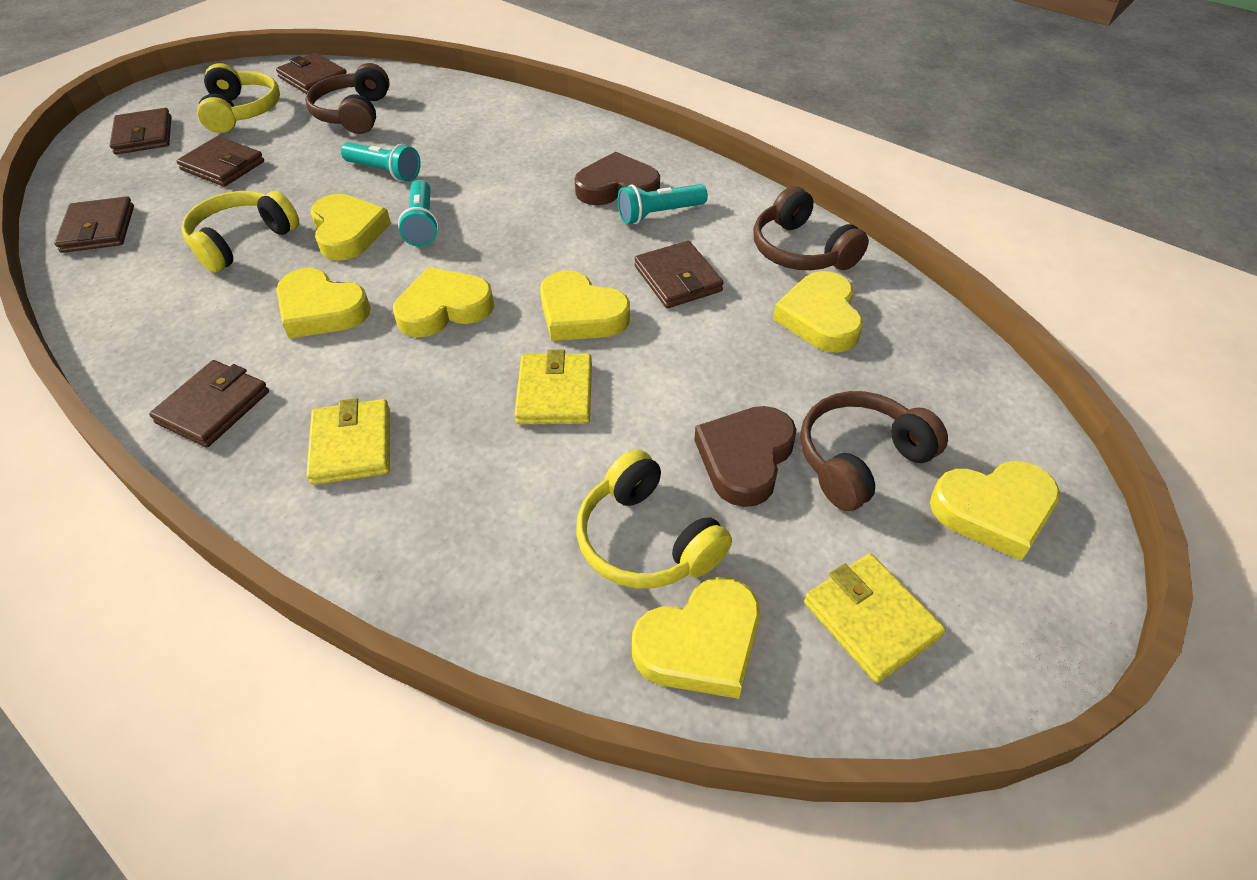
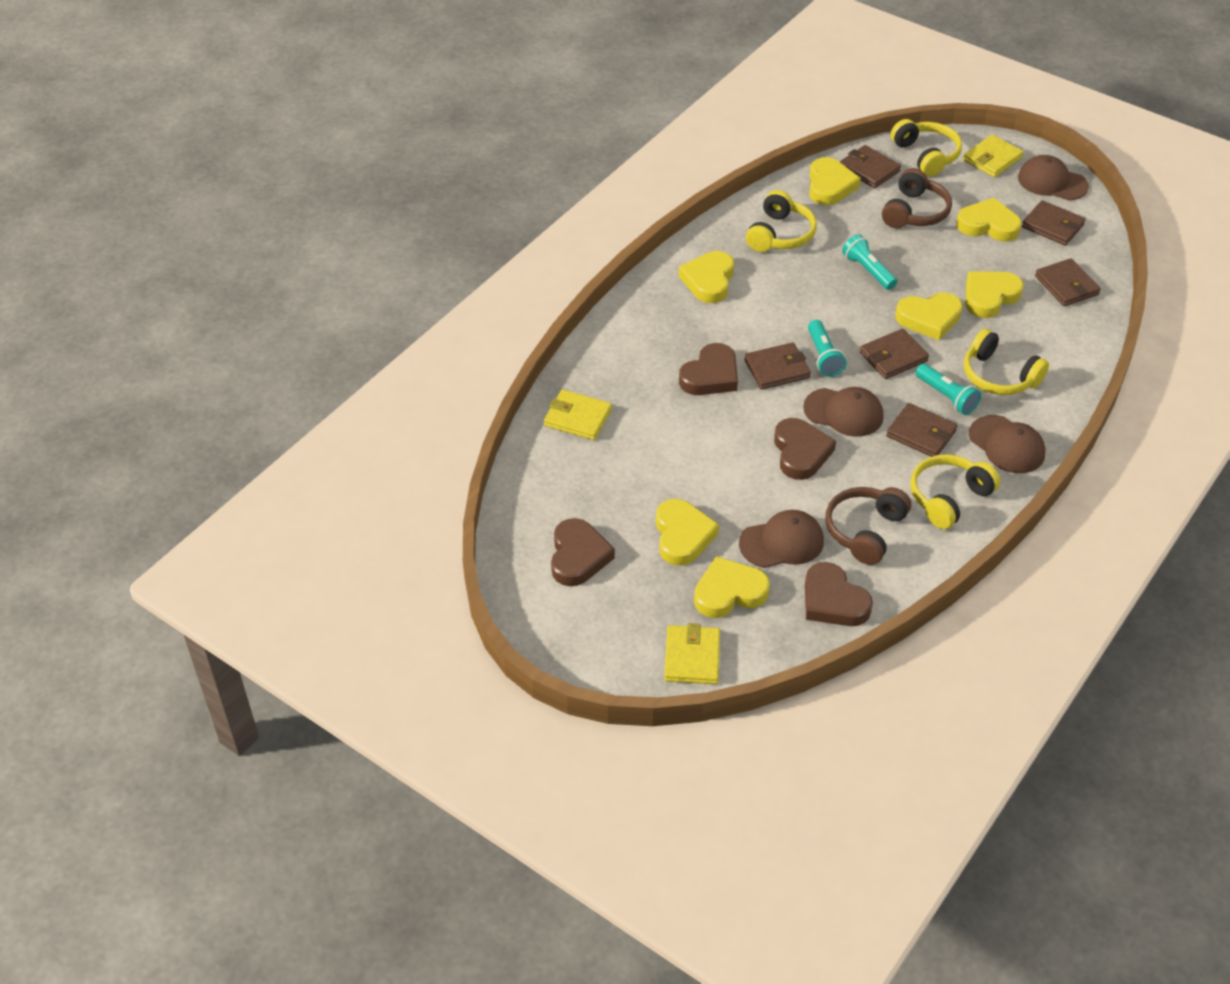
brown cap: 0 -> 4
brown headphones: 3 -> 2
brown heart: 2 -> 4
yellow headphones: 3 -> 4

